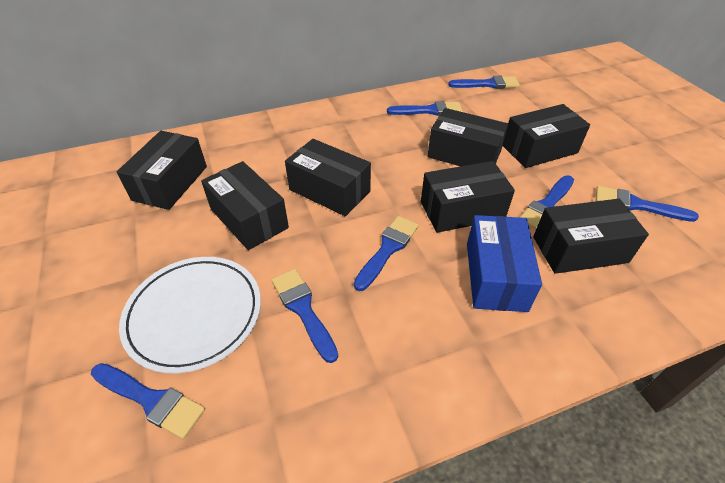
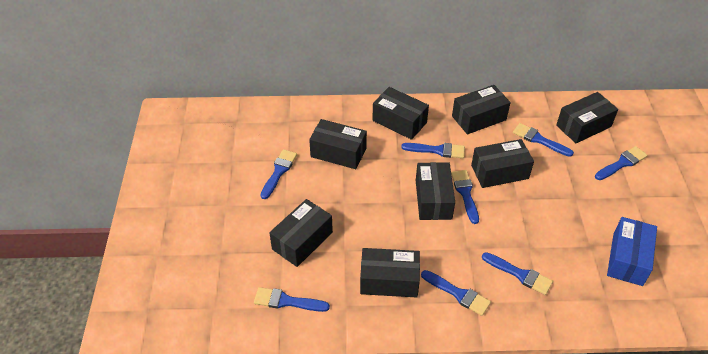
black box: 7 -> 8
blue brush: 7 -> 8
white plate: 1 -> 0

